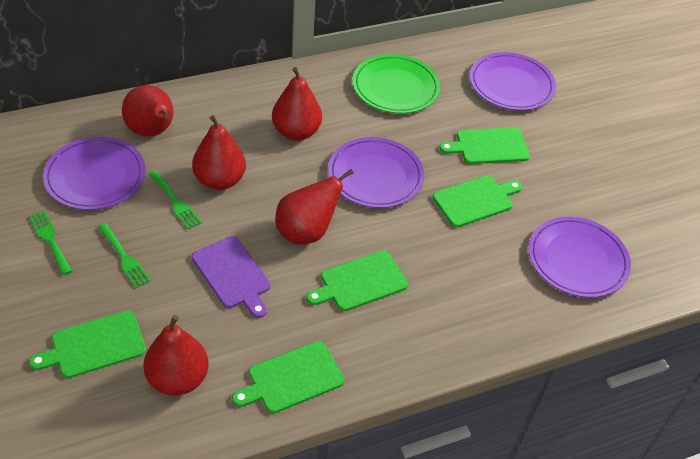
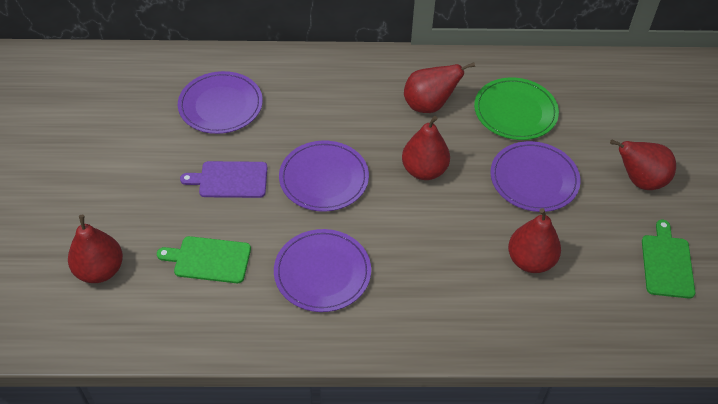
green cutting board: 5 -> 2
green fork: 3 -> 0

